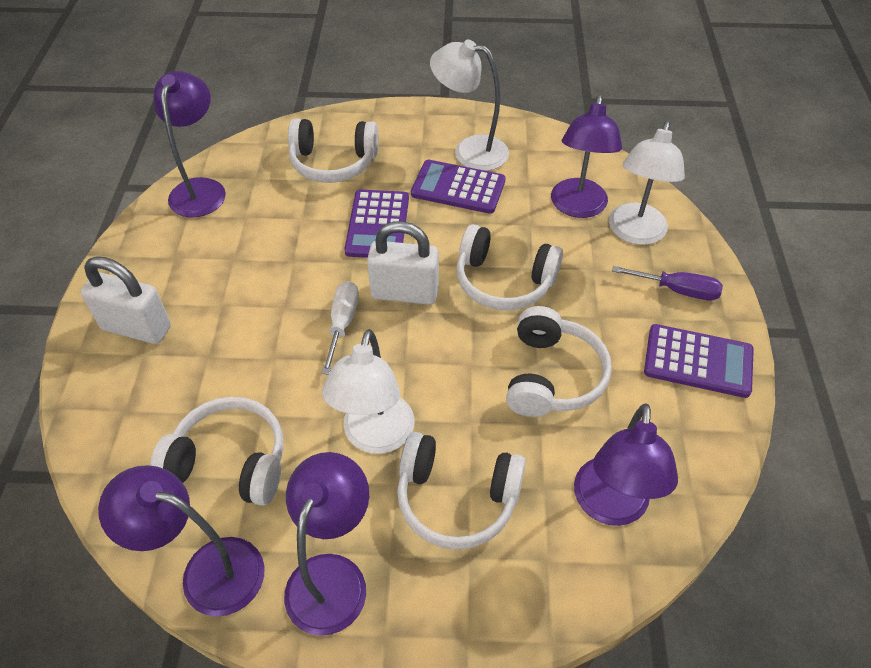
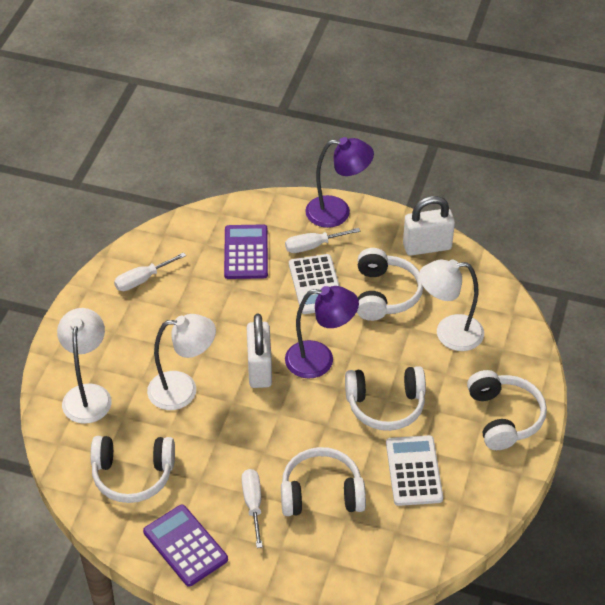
purple calculator: 3 -> 2
purple lamp: 5 -> 2
purple screwdriver: 1 -> 0
white calculator: 0 -> 2
white screwdriver: 1 -> 3

